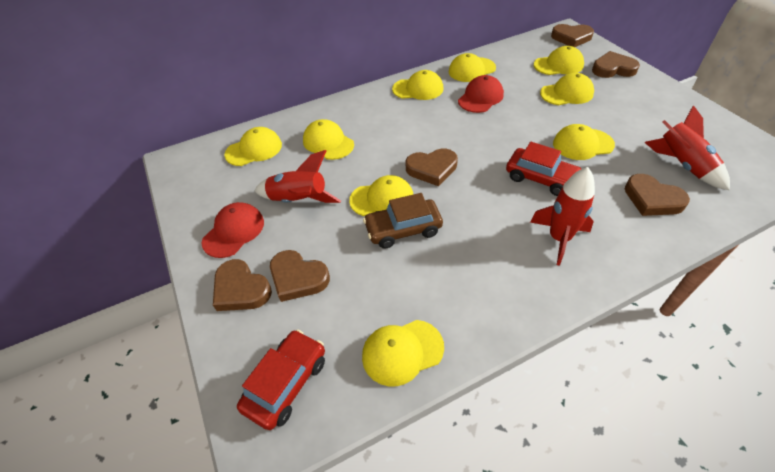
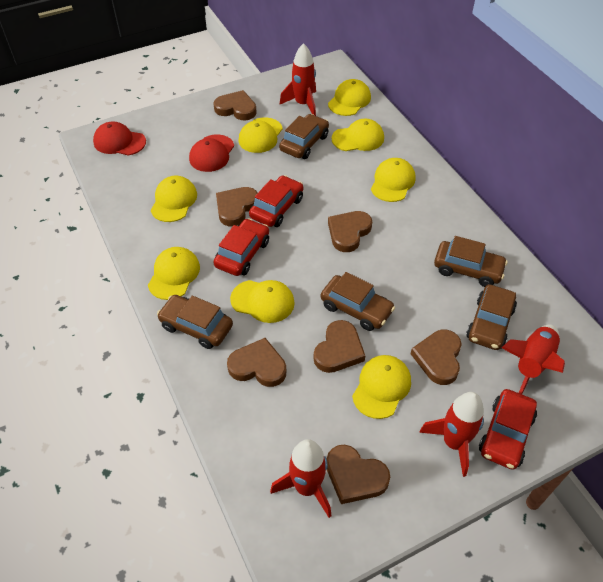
brown car: 1 -> 5
brown heart: 6 -> 7
red car: 2 -> 3
red rocket: 3 -> 4
yellow cap: 9 -> 8

